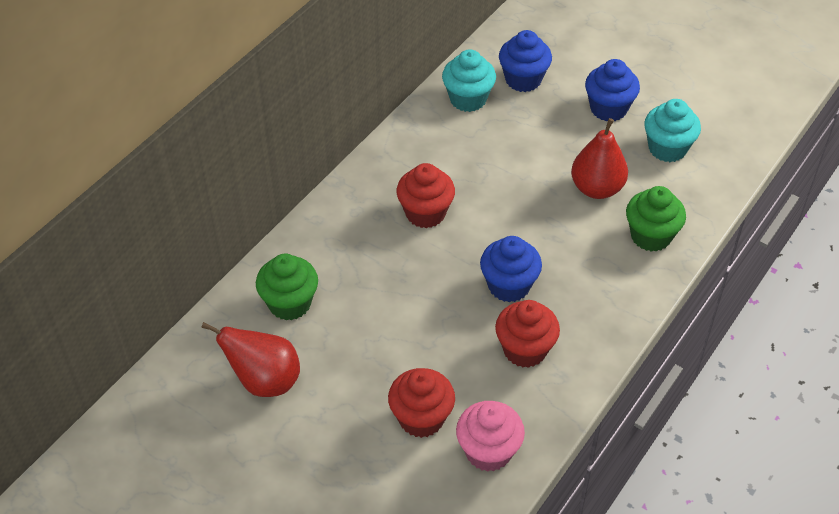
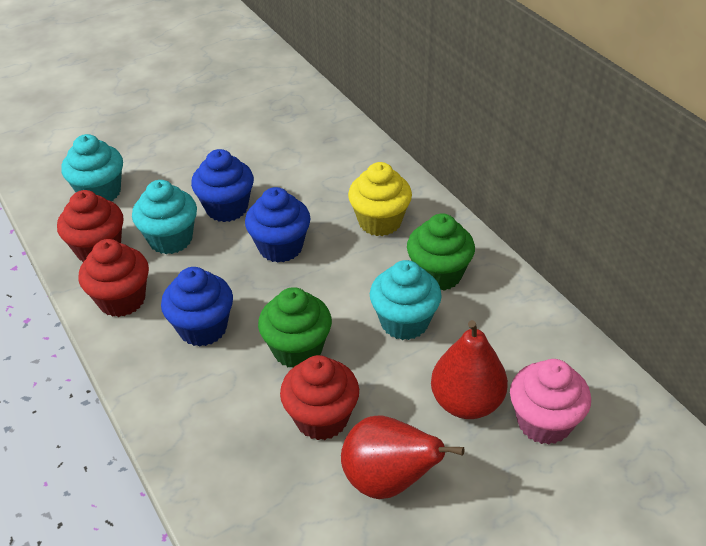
turquoise cupcake: 2 -> 3
yellow cupcake: 0 -> 1

